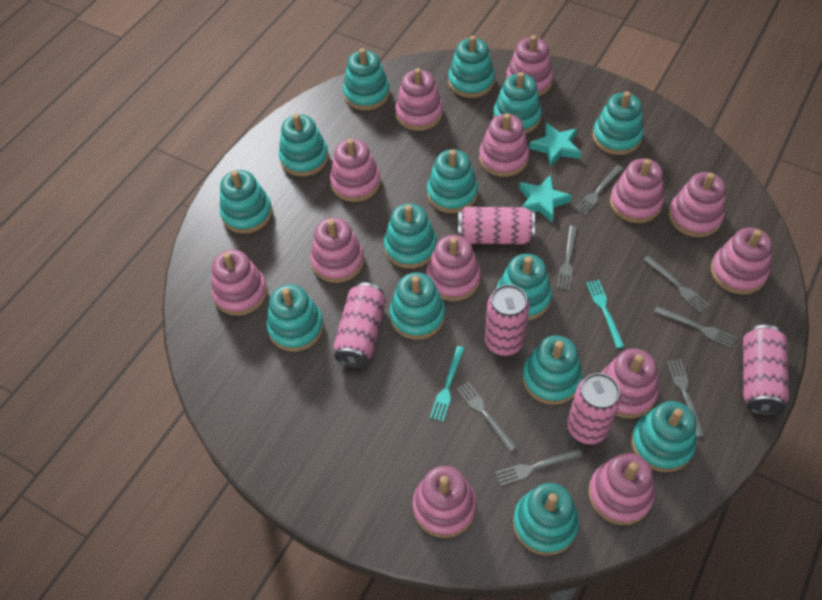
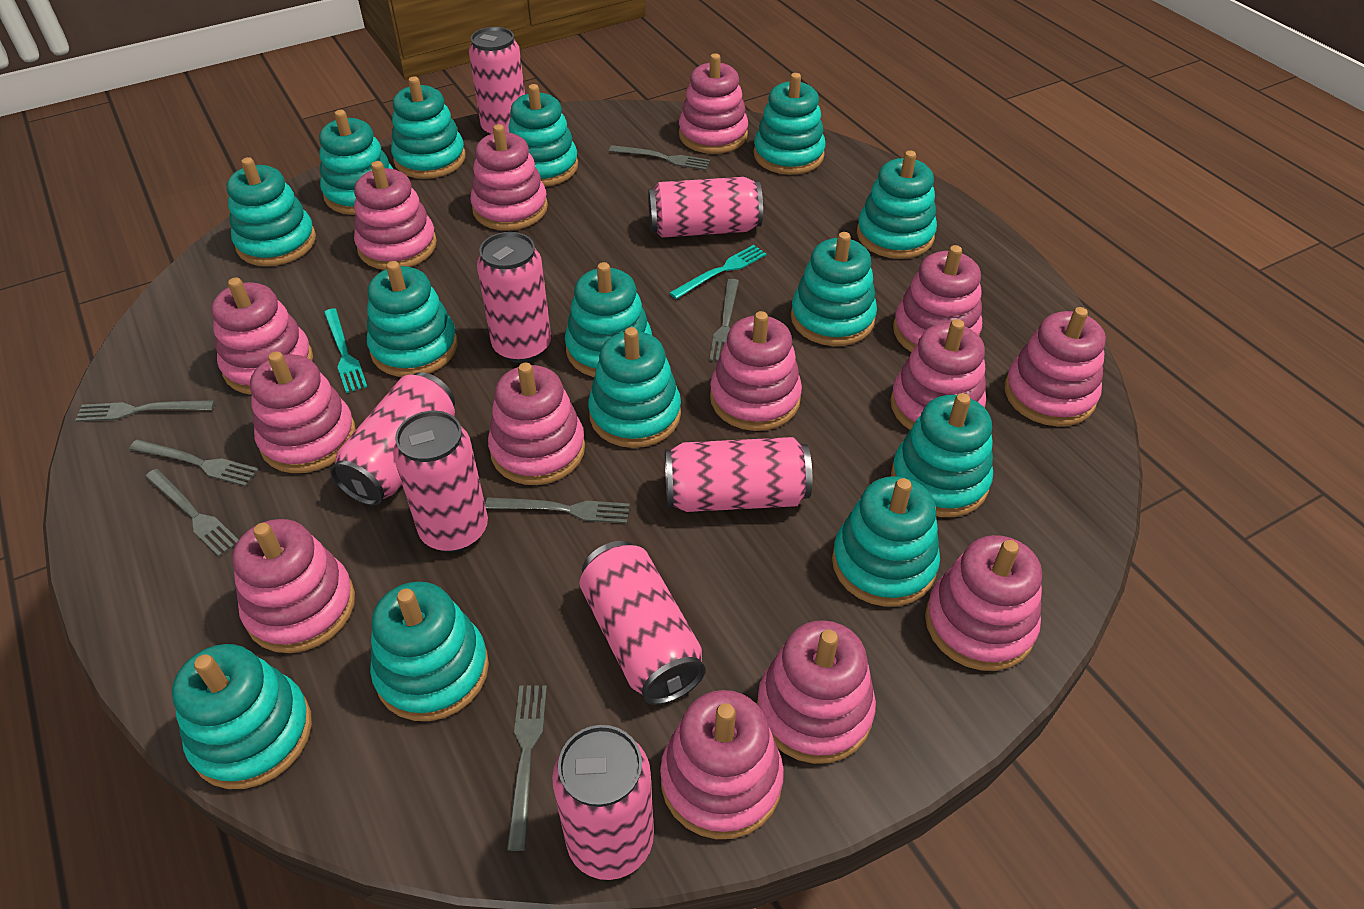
pink can: 5 -> 8
pink stacking toy: 13 -> 14
turquoise star: 2 -> 0

